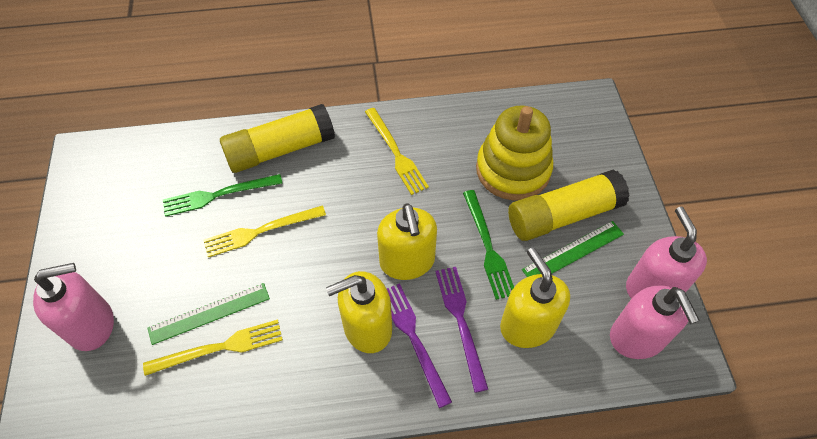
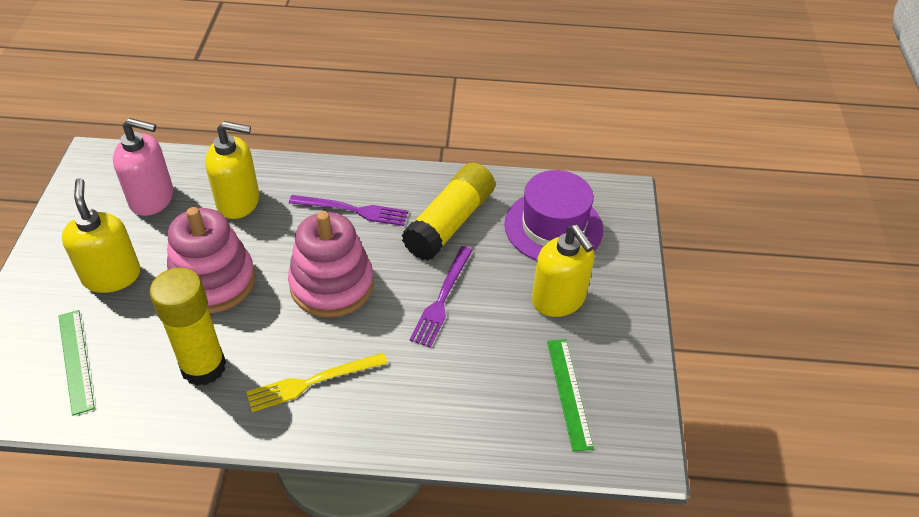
green fork: 2 -> 0
pink soap dispenser: 3 -> 1
pink stacking toy: 0 -> 2
purple hat: 0 -> 1
yellow fork: 3 -> 1
yellow stacking toy: 1 -> 0

